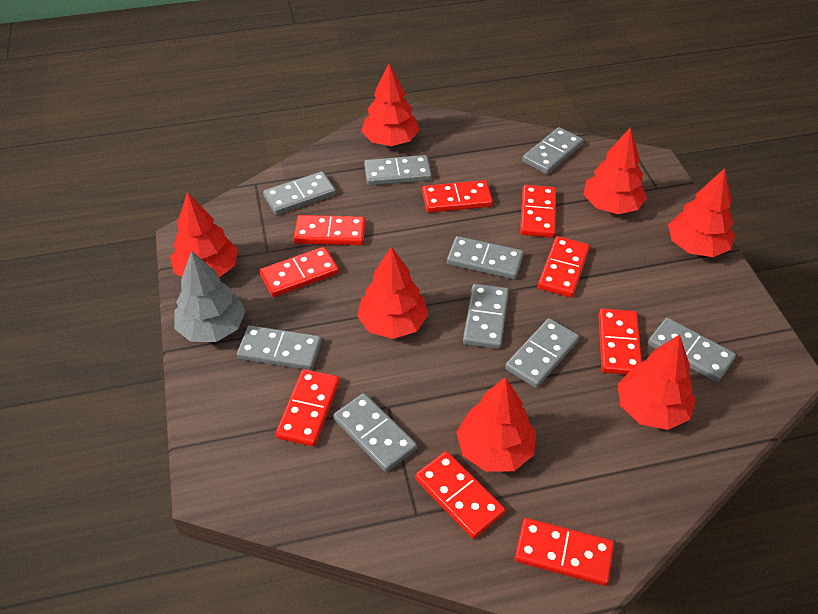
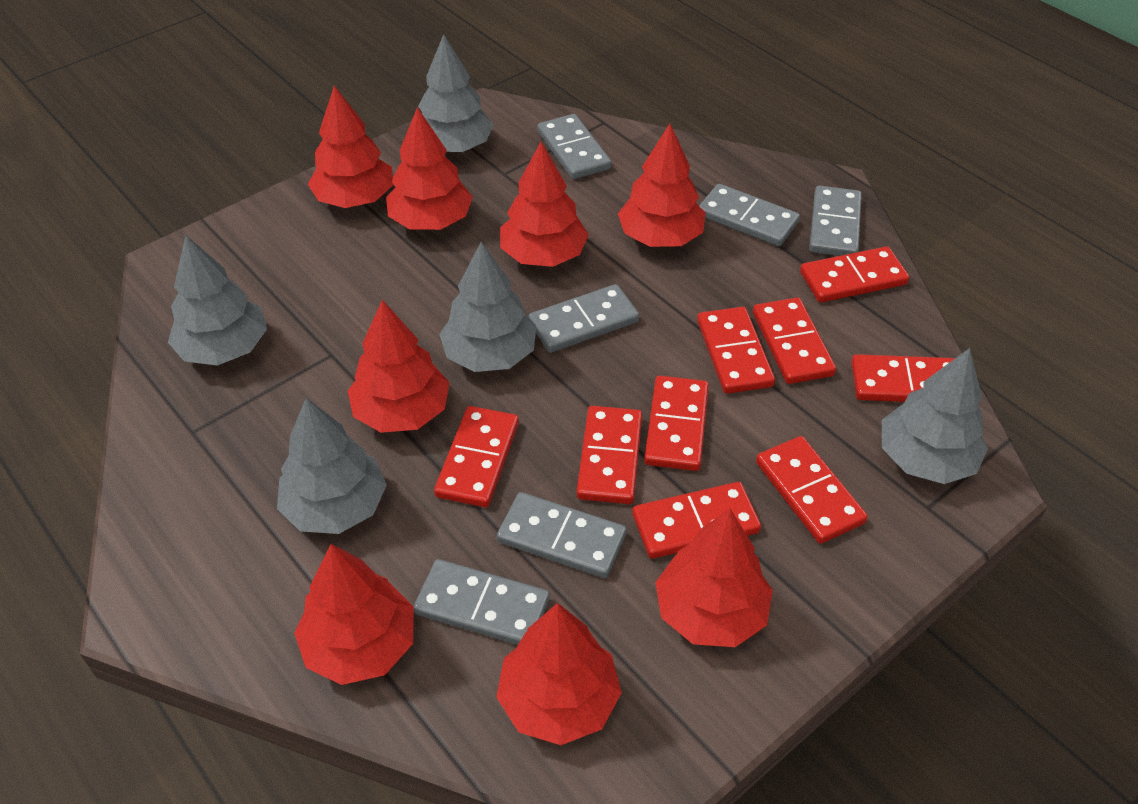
grey domino: 9 -> 6
grey tree: 1 -> 5
red tree: 7 -> 8

